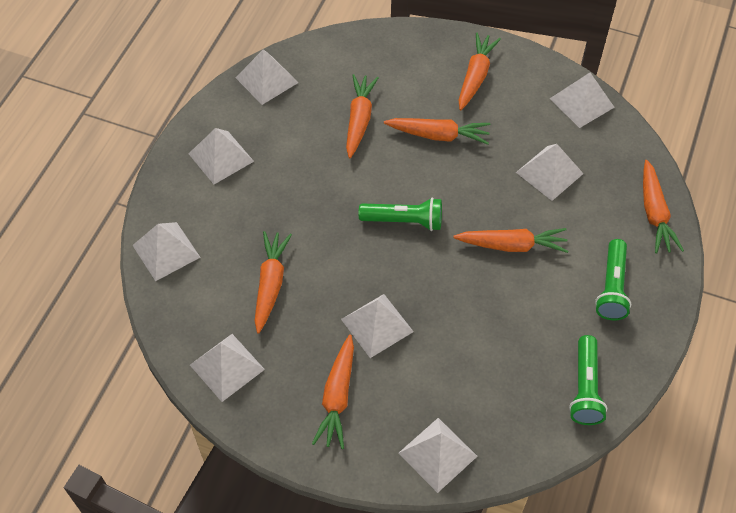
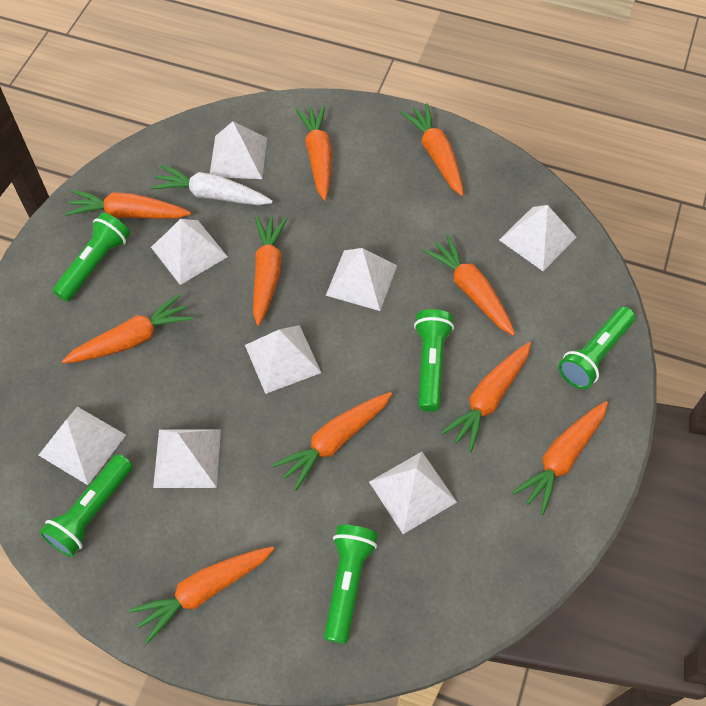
green flashlight: 3 -> 5
orange carrot: 7 -> 10
white carrot: 0 -> 1

